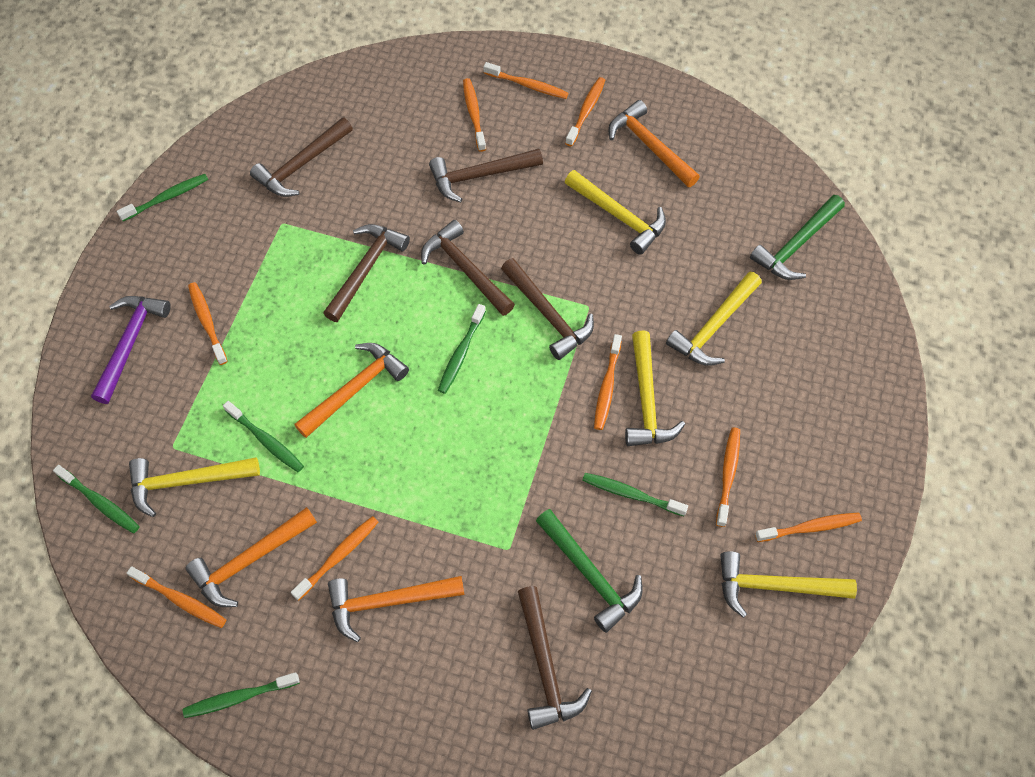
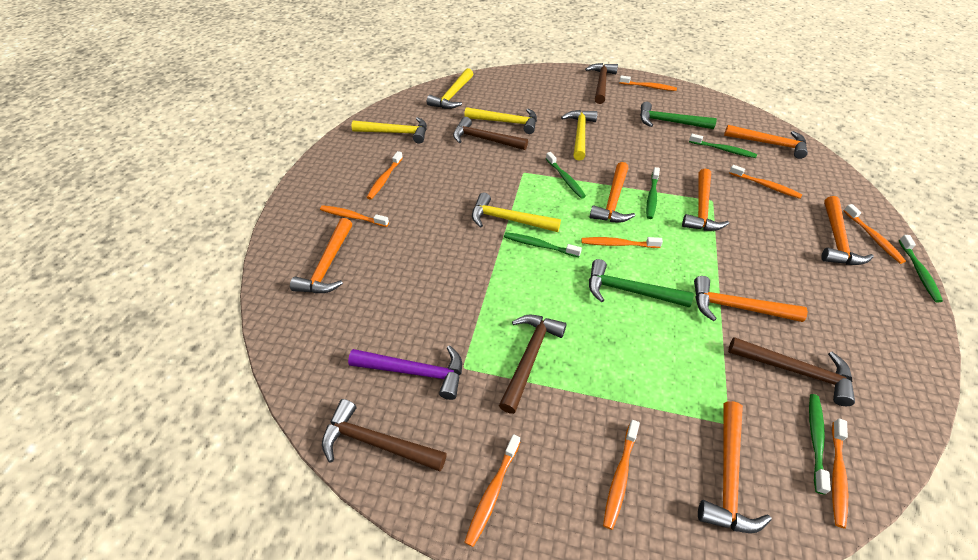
brown hammer: 6 -> 5
orange hammer: 4 -> 7

